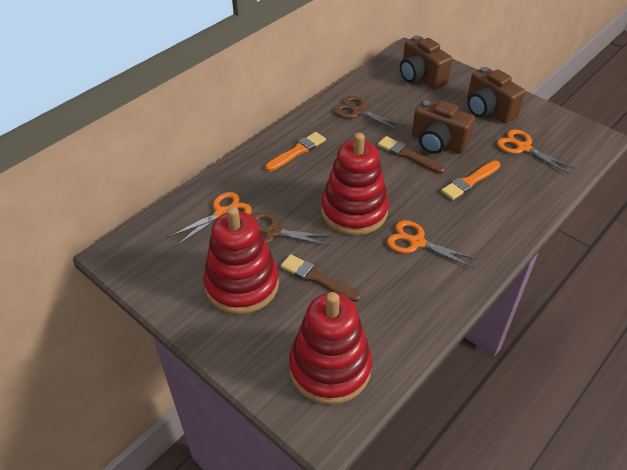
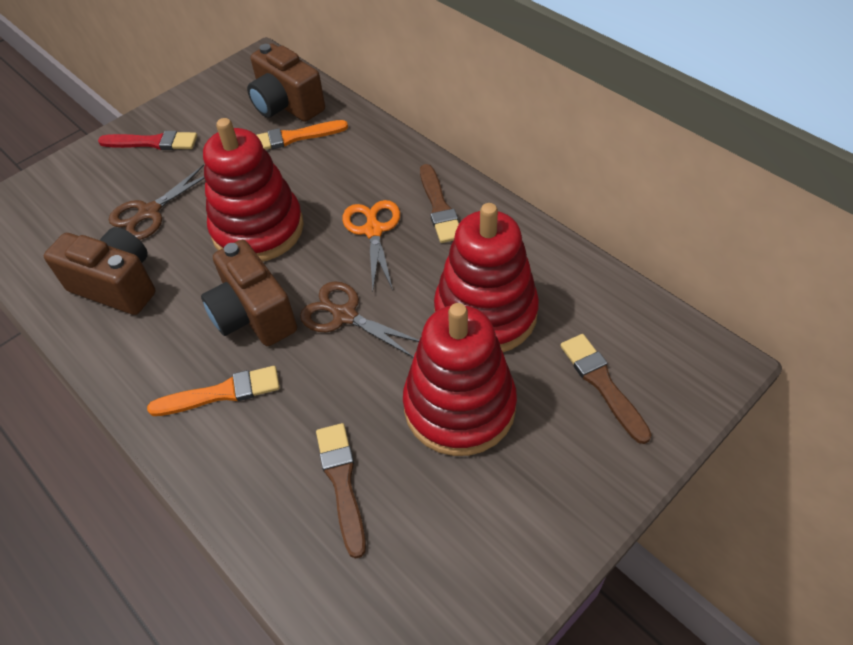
brown brush: 2 -> 3
orange scissors: 3 -> 1
red brush: 0 -> 1

